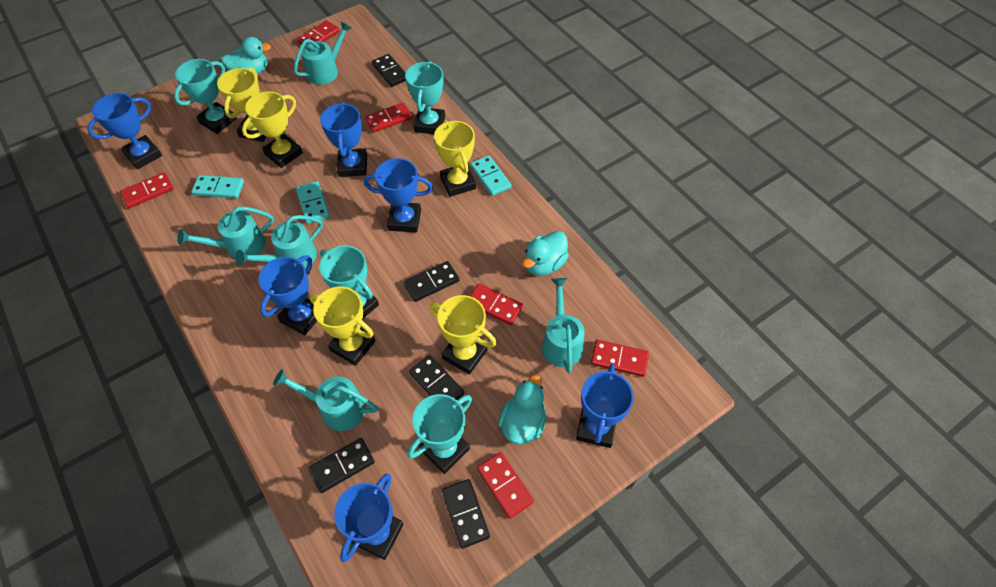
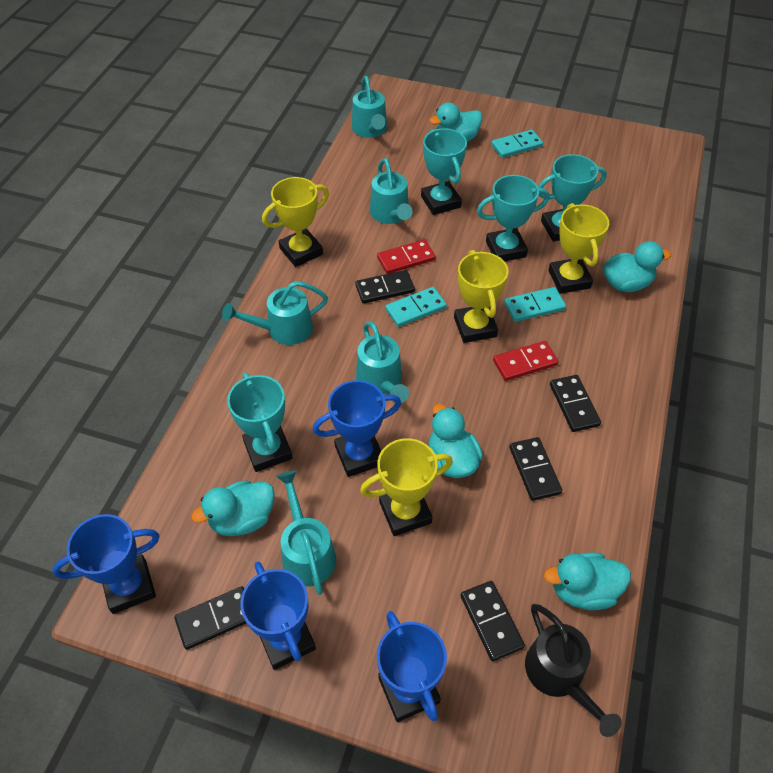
black watering can: 0 -> 1
blue trophy: 6 -> 4
red domino: 6 -> 2
turquoise duck: 3 -> 5
yellow trophy: 5 -> 4

